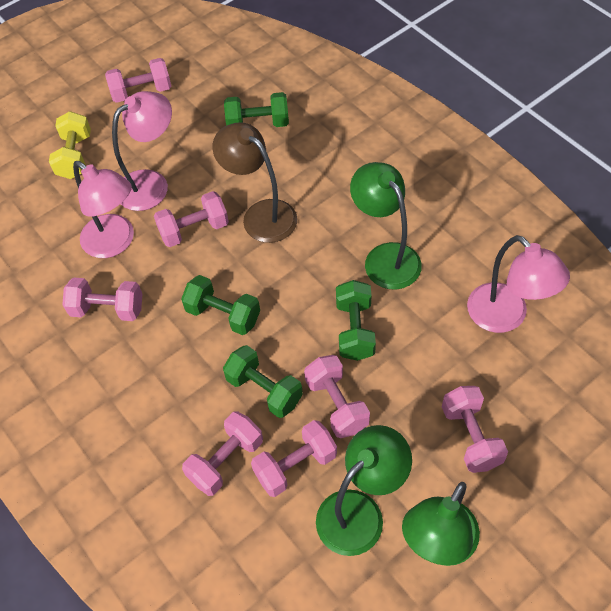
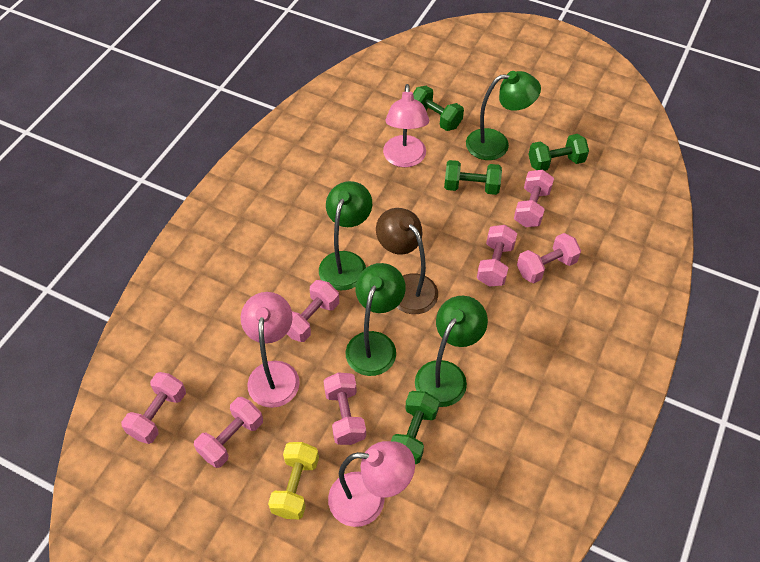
green lamp: 3 -> 4

